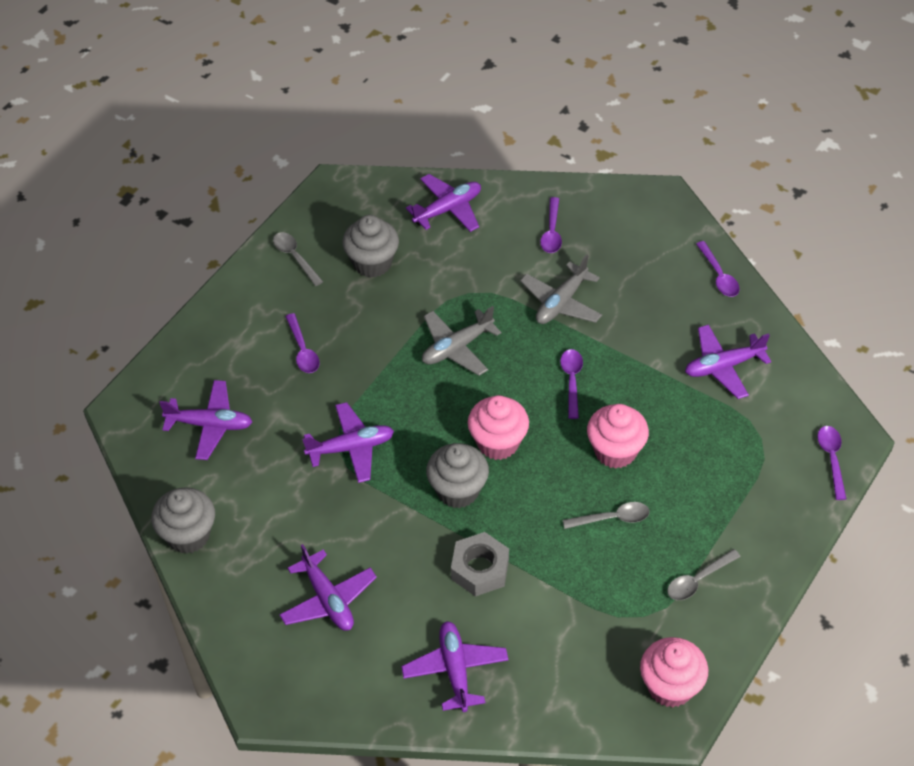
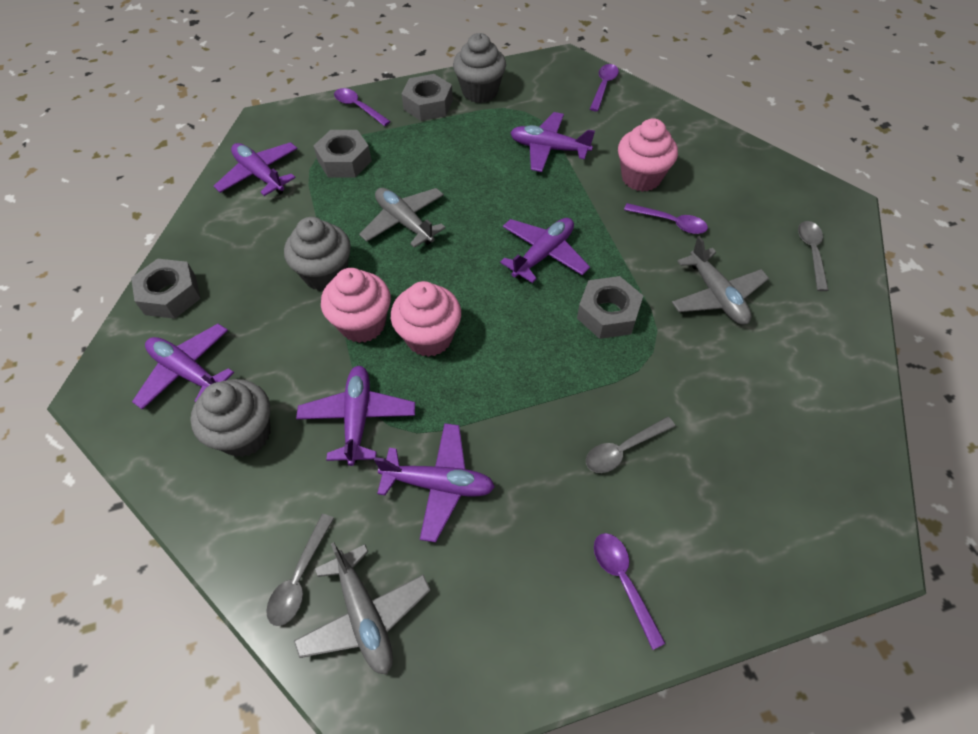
grey nut: 1 -> 4
grey plane: 2 -> 3
purple spoon: 5 -> 4

